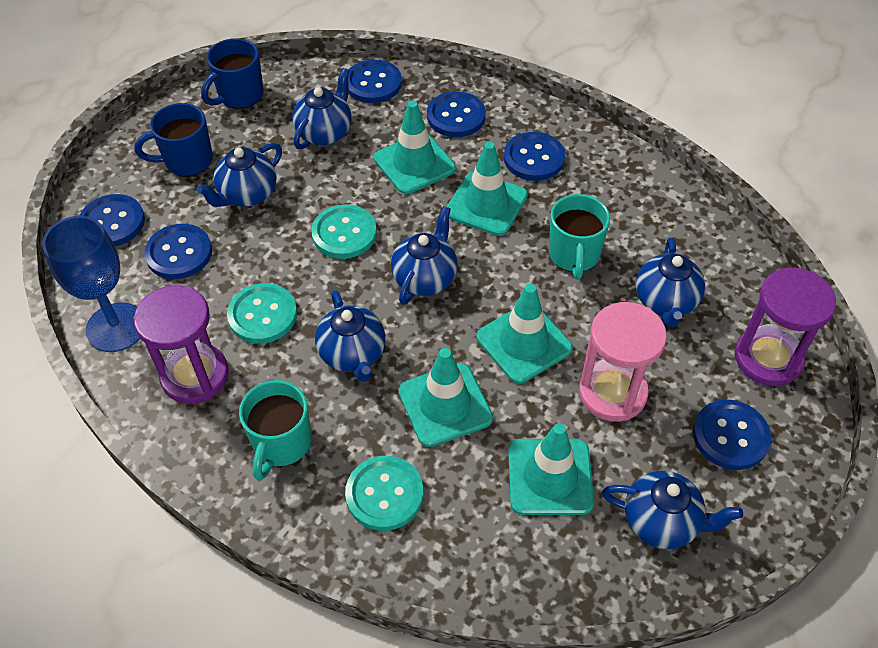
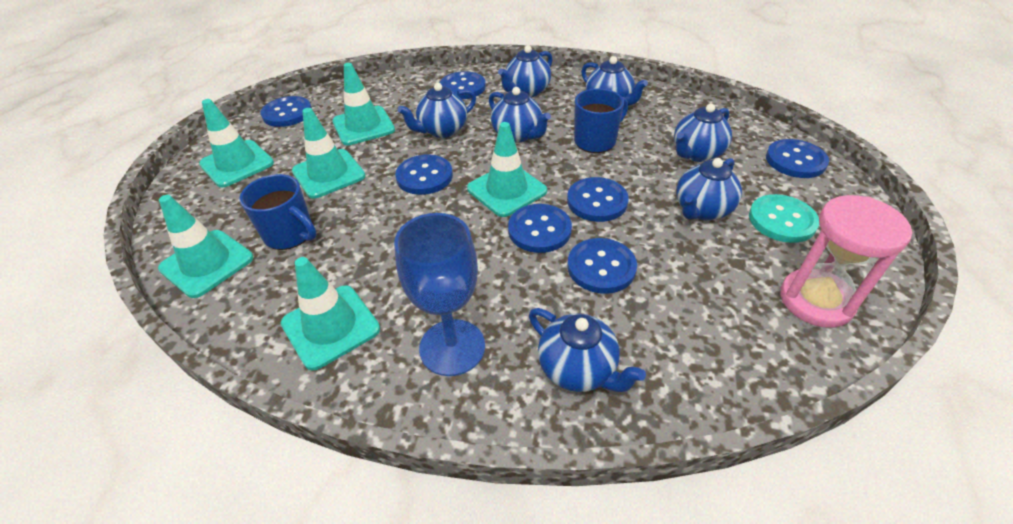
blue button: 6 -> 7
blue teapot: 6 -> 7
purple hourglass: 2 -> 0
turquoise button: 3 -> 1
turquoise mug: 2 -> 0
turquoise traffic cone: 5 -> 6

